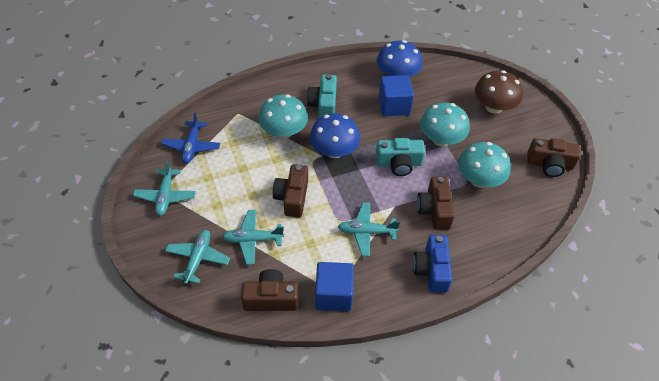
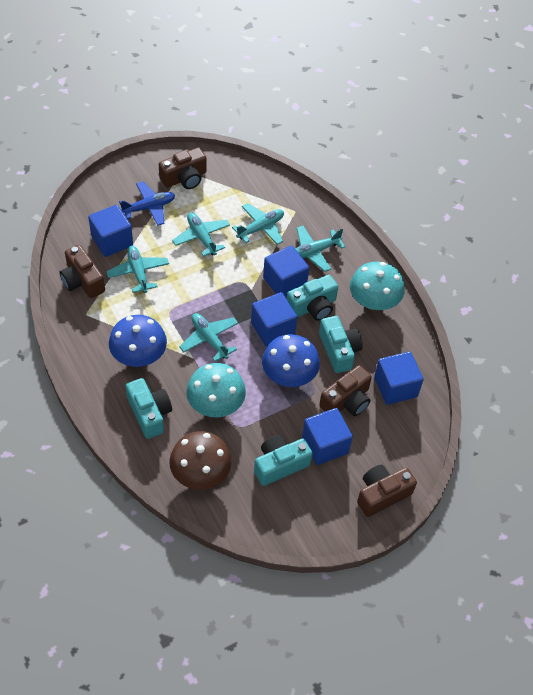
blue camera: 1 -> 0
blue cube: 2 -> 5
turquoise camera: 2 -> 4
turquoise mushroom: 3 -> 2
turquoise plane: 4 -> 5

